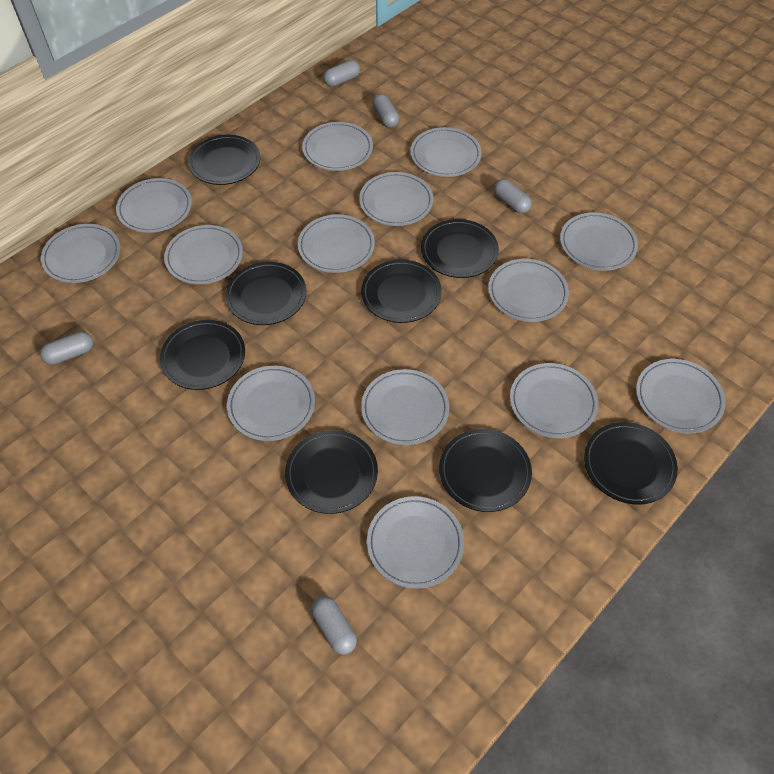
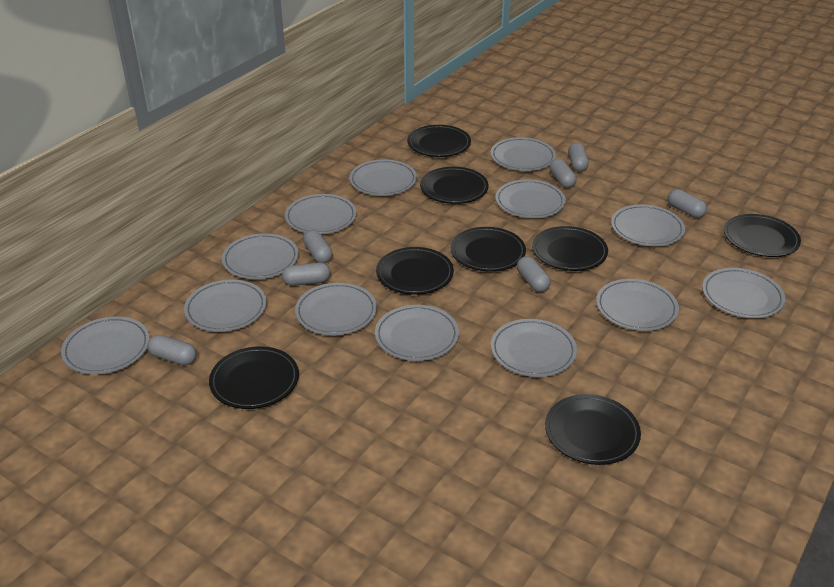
grey capsule: 5 -> 7
grey plate: 14 -> 13

